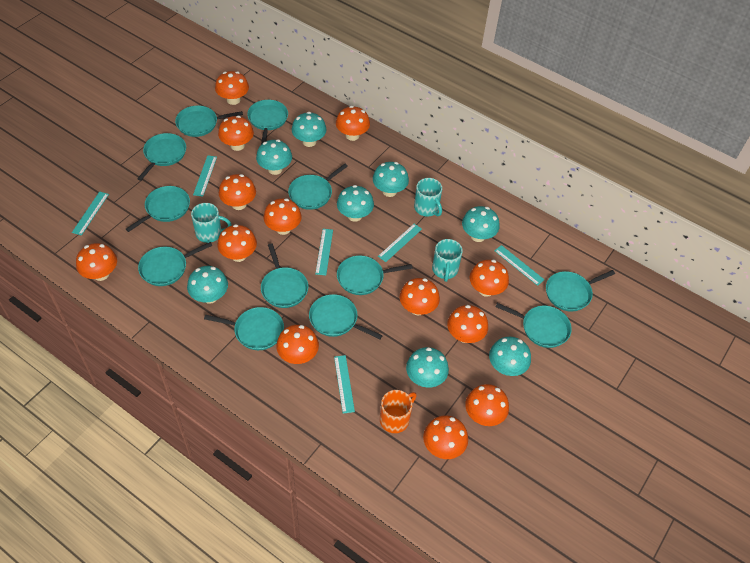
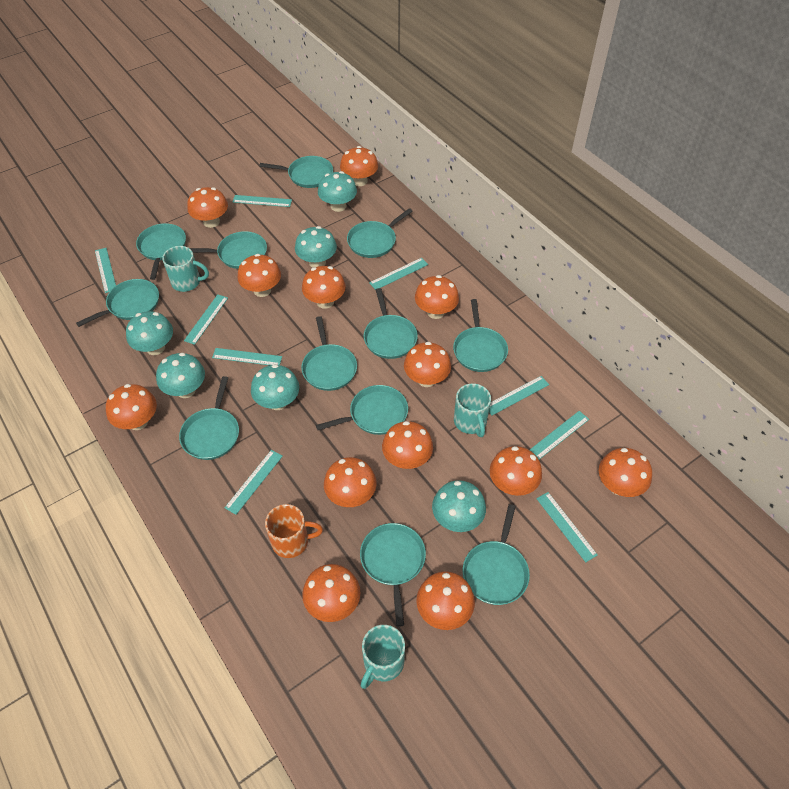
turquoise mushroom: 8 -> 6
turquoise ruler: 6 -> 9

